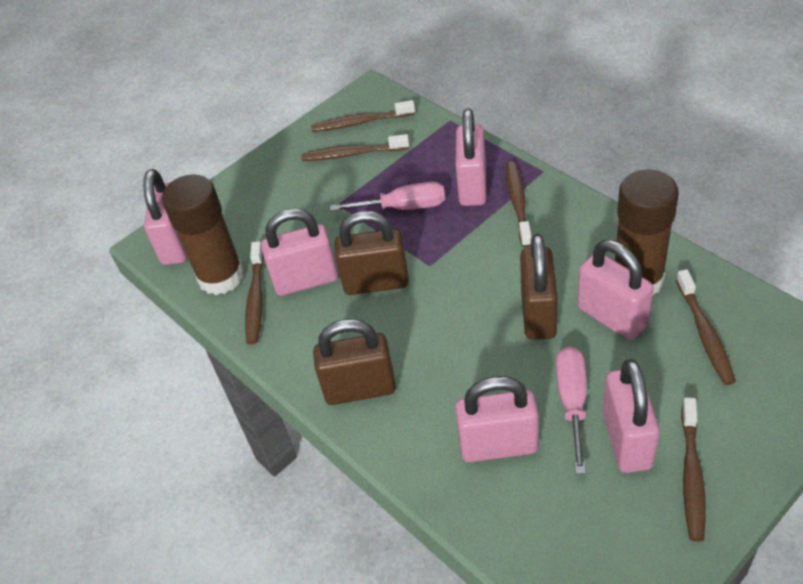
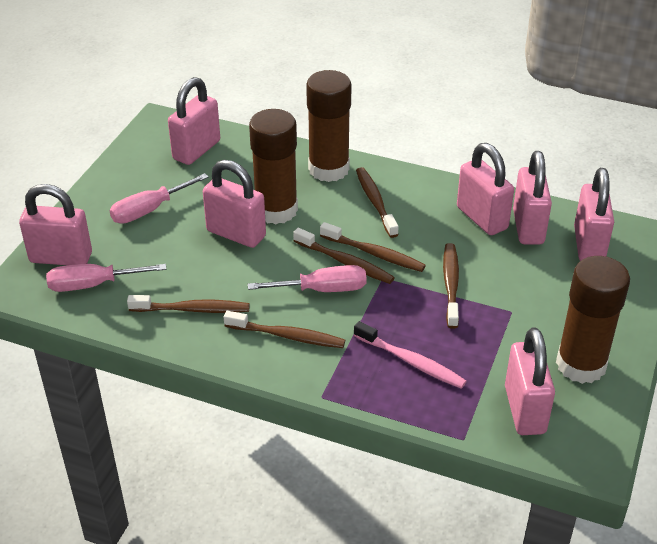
brown glue stick: 2 -> 3
brown padlock: 3 -> 0
pink padlock: 6 -> 7
pink screwdriver: 2 -> 3
pink toothbrush: 0 -> 1

